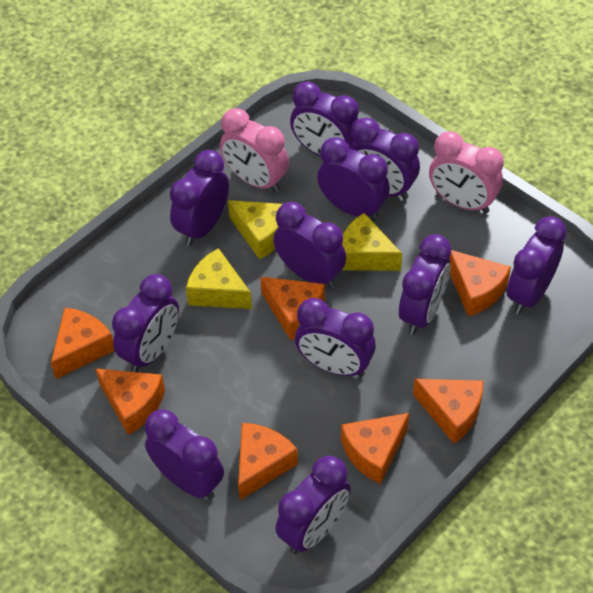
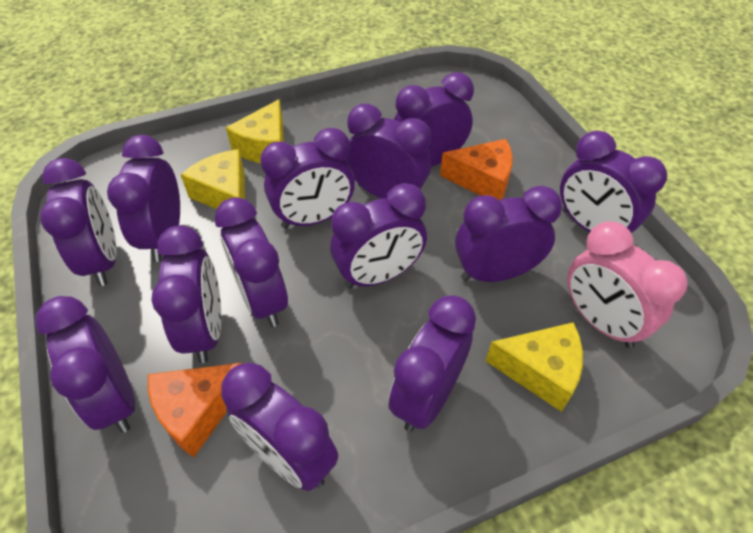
orange cheese: 7 -> 2
pink clock: 2 -> 1
purple clock: 11 -> 13

